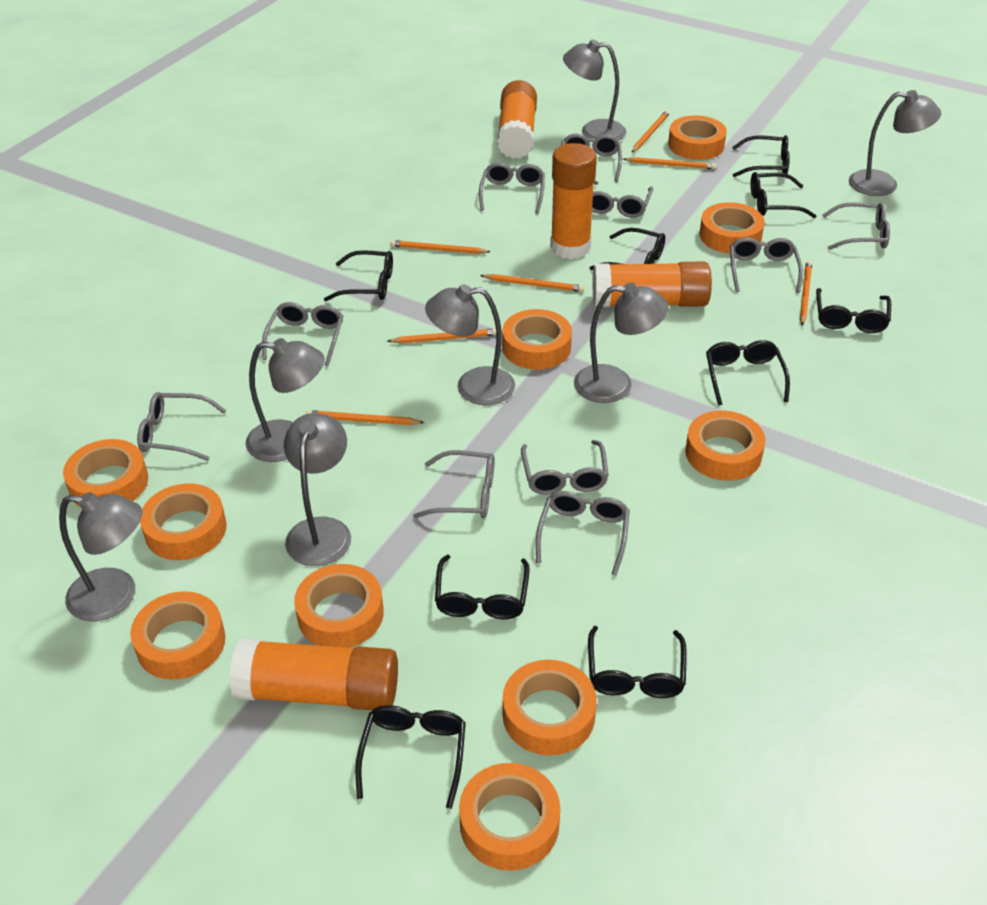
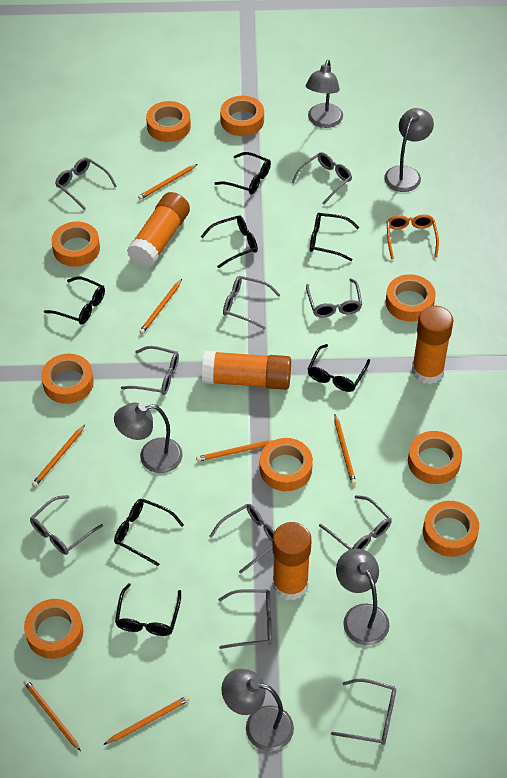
black glasses: 9 -> 7
grey lamp: 7 -> 5
orange glasses: 0 -> 1
orange tape: 10 -> 9

